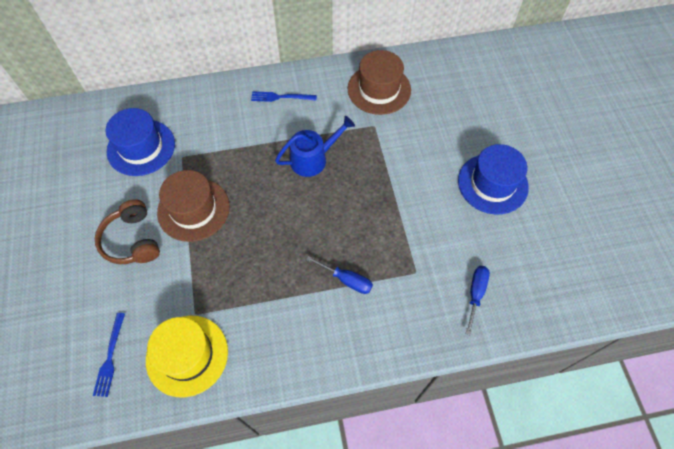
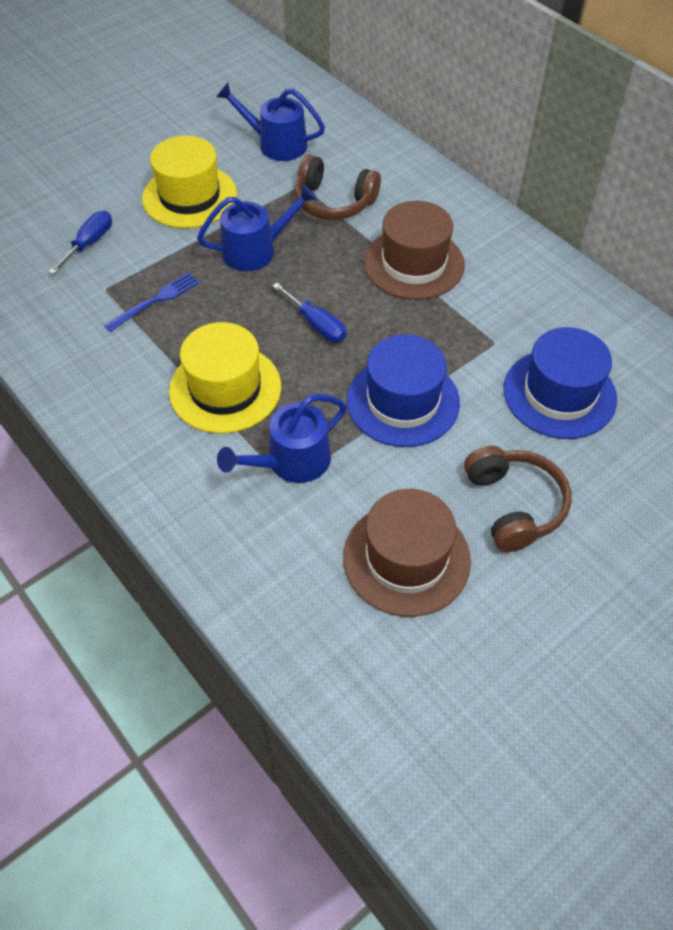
blue fork: 2 -> 1
blue watering can: 1 -> 3
brown headphones: 1 -> 2
yellow hat: 1 -> 2

